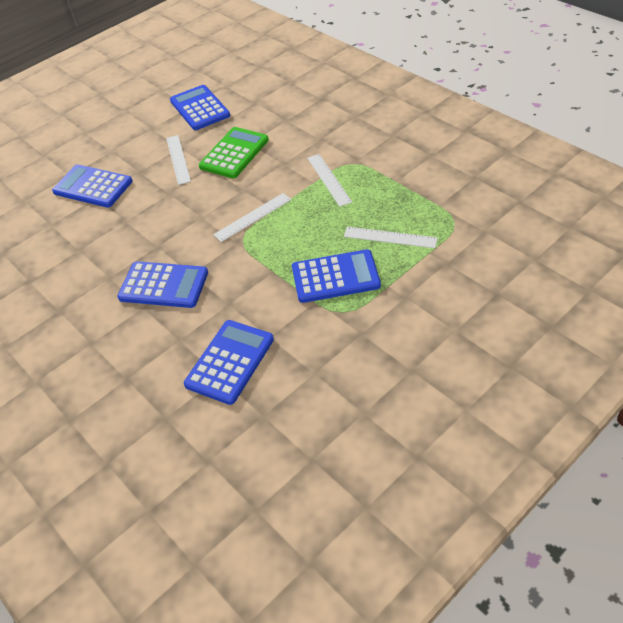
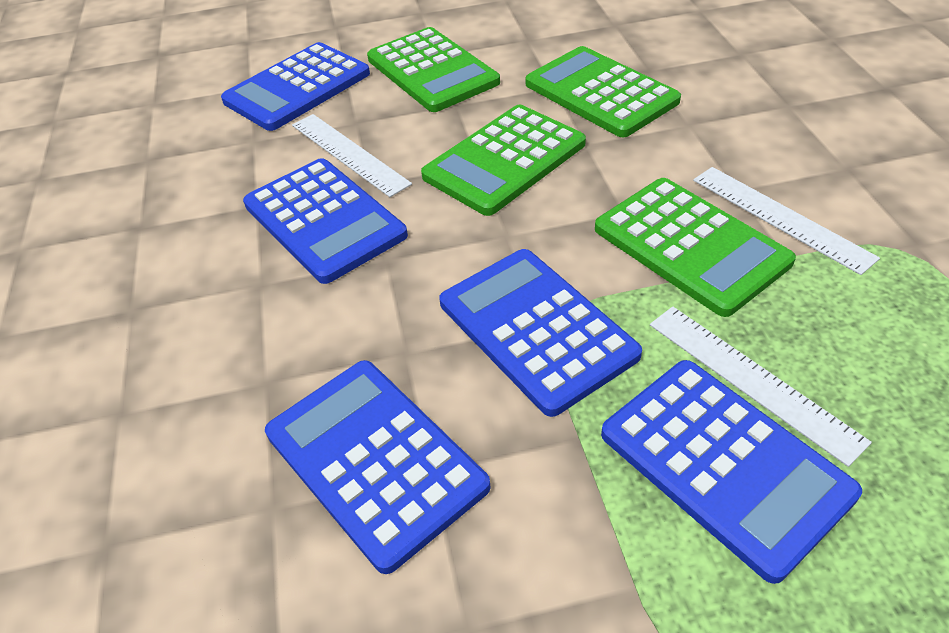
green calculator: 1 -> 4
white ruler: 4 -> 3

